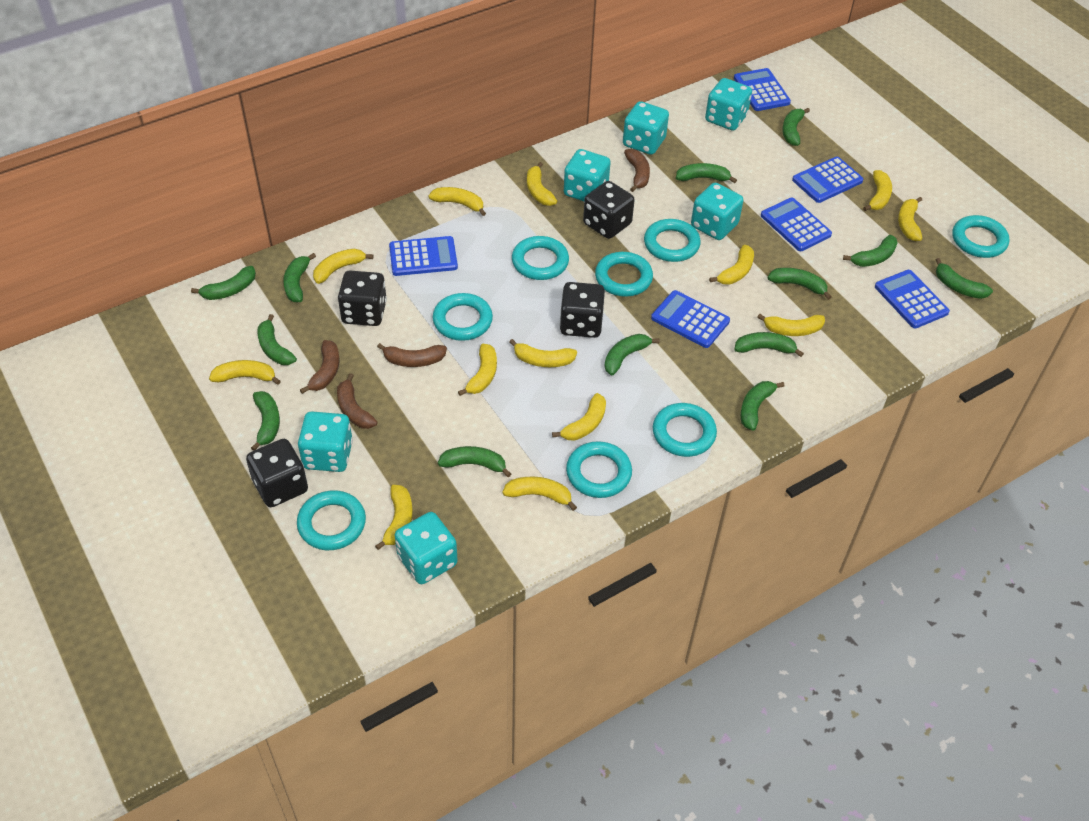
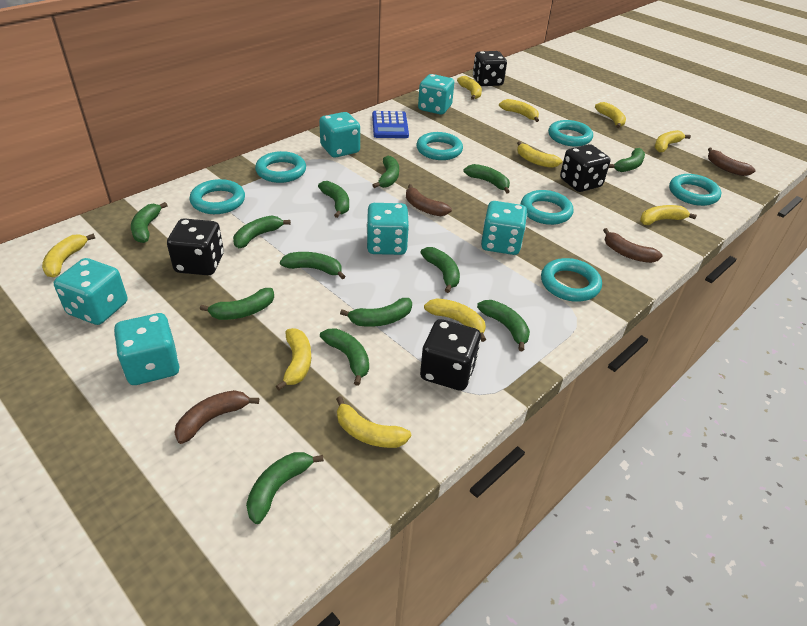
blue calculator: 6 -> 1
turquoise ring: 8 -> 7
yellow banana: 13 -> 10

